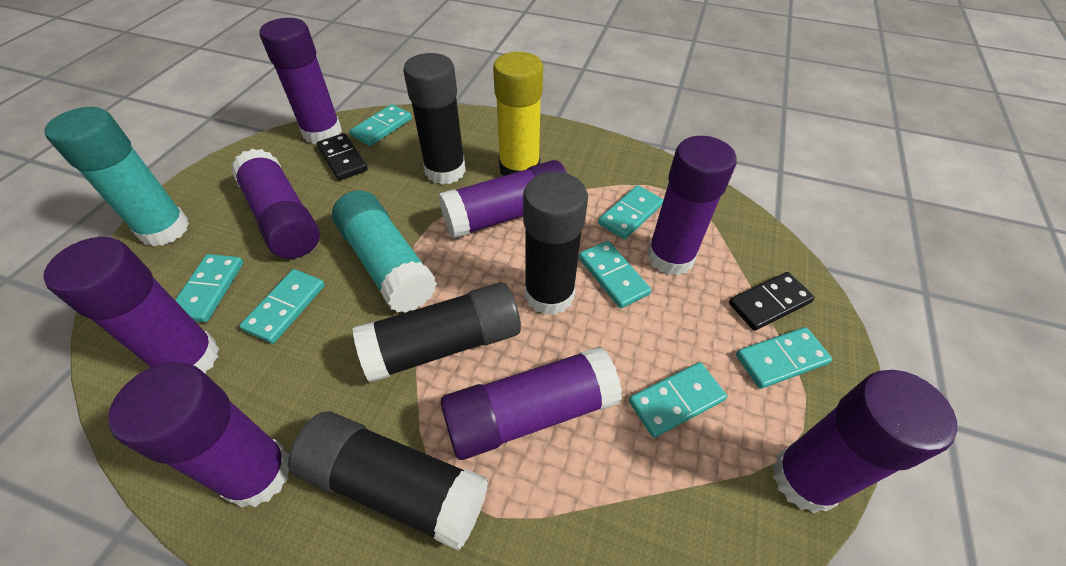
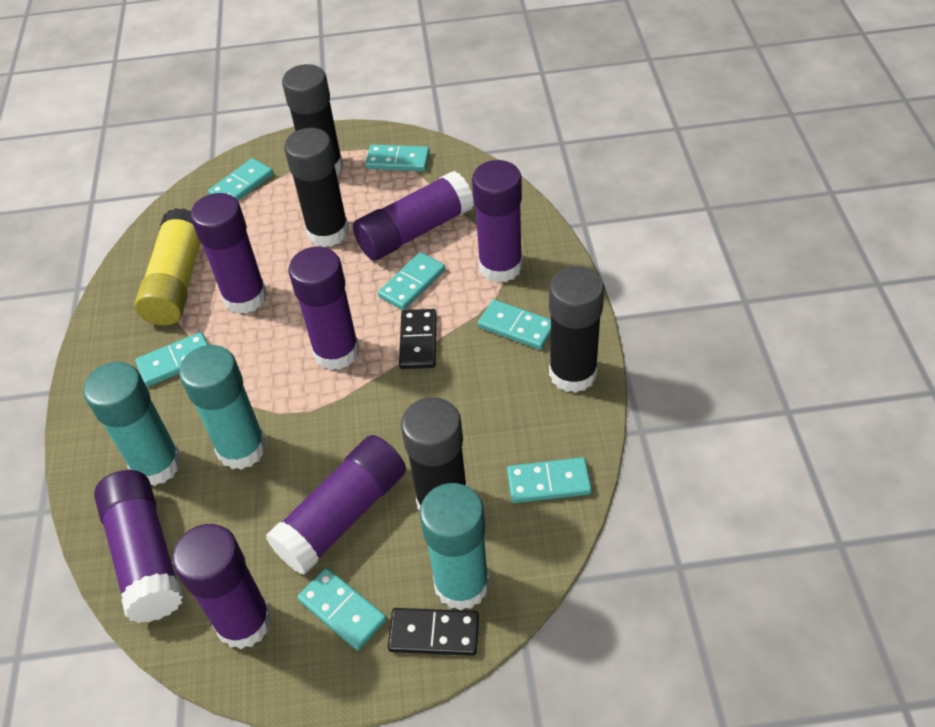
purple glue stick: 8 -> 7
turquoise glue stick: 2 -> 3

